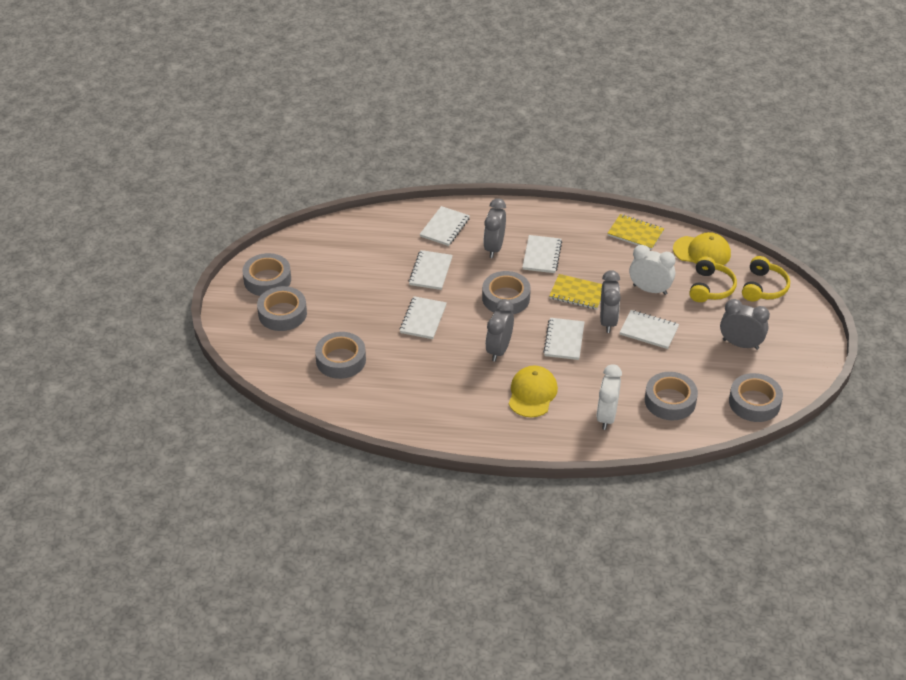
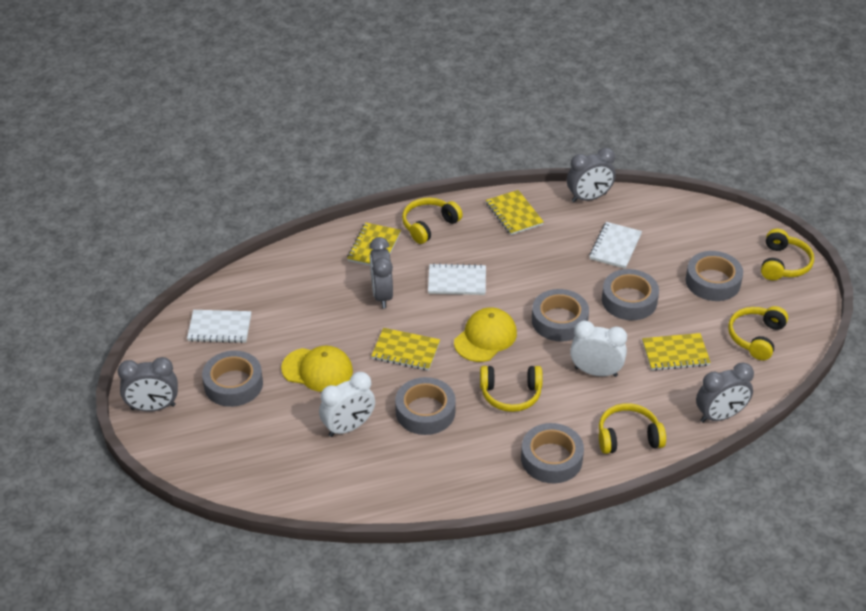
white notebook: 6 -> 3
yellow headphones: 2 -> 5
yellow notebook: 2 -> 4

